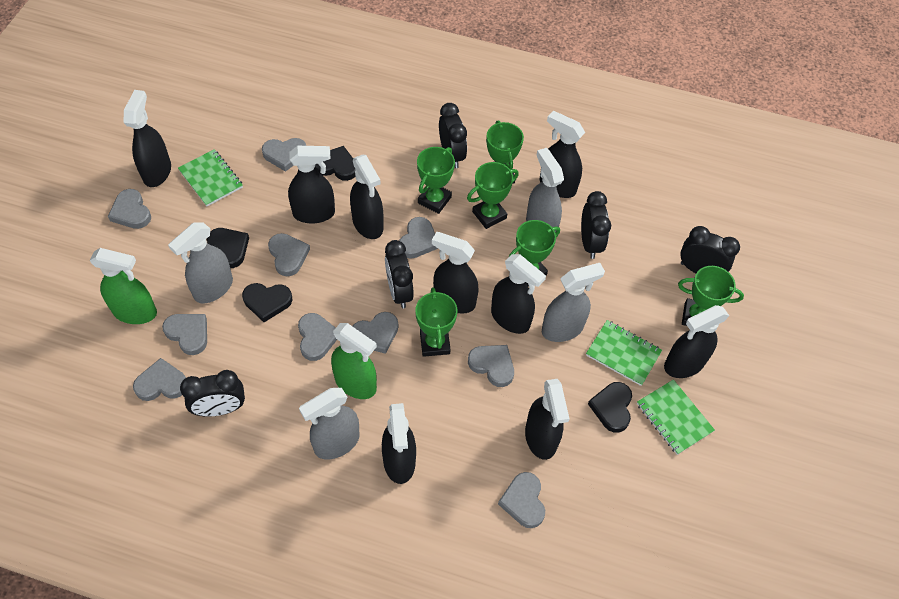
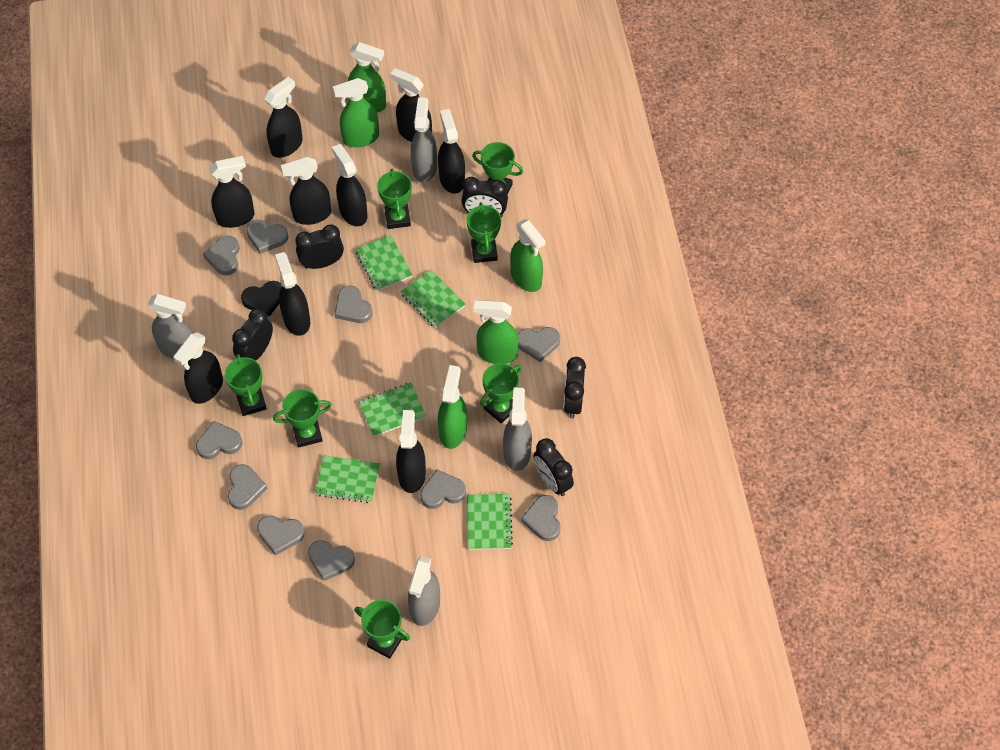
black heart: 4 -> 1
green notebook: 3 -> 5
green spray bottle: 2 -> 5
green trophy: 6 -> 7

